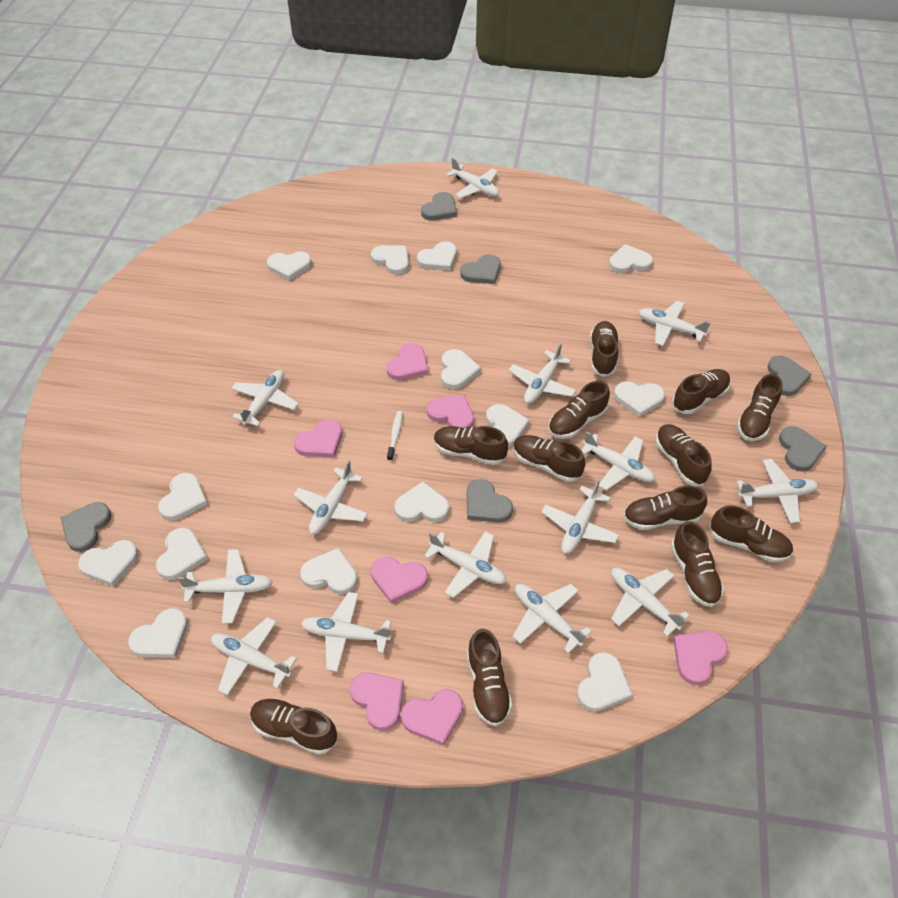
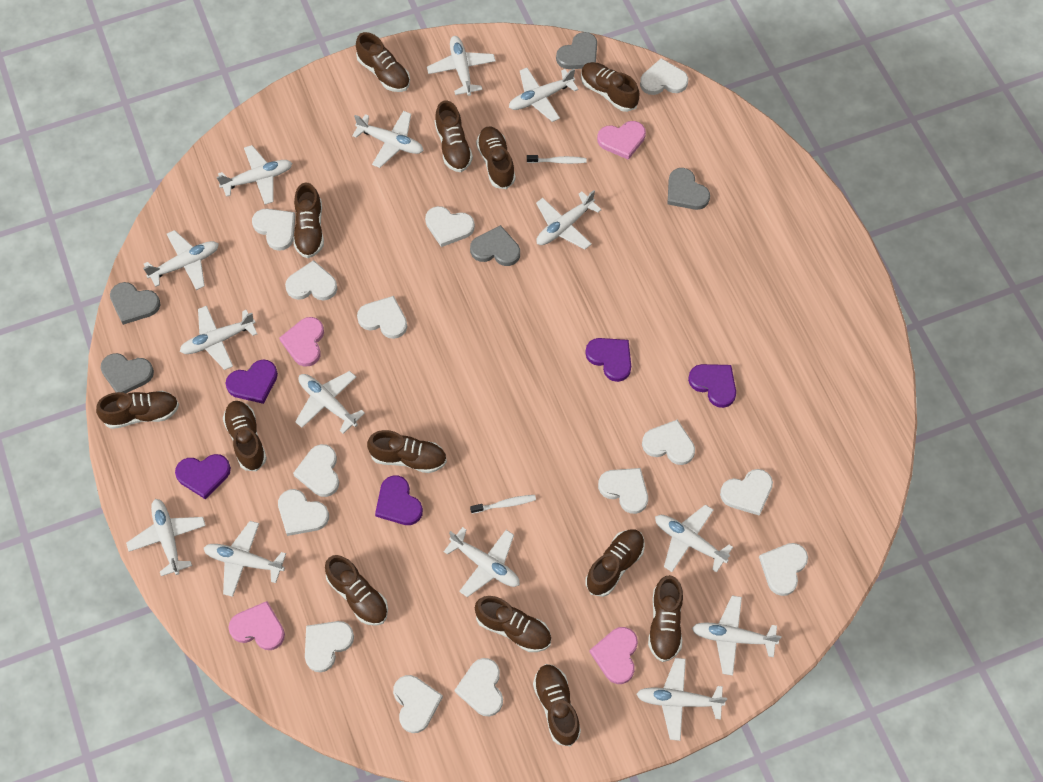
brown shoe: 12 -> 13
grey heart: 6 -> 5
pink heart: 7 -> 4
purple heart: 0 -> 5
white toothbrush: 1 -> 2

